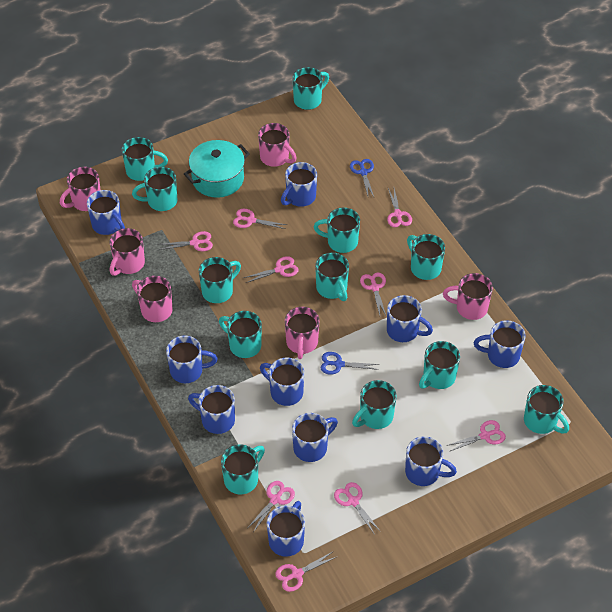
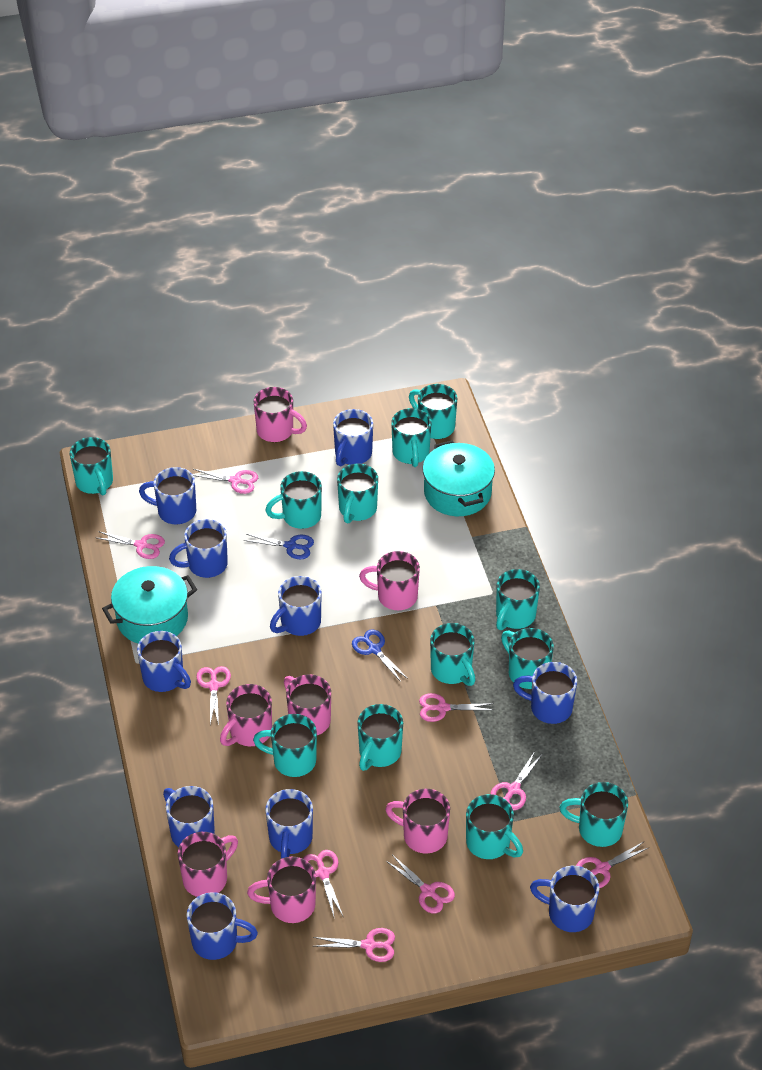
pink mug: 6 -> 7
turquoise pot: 1 -> 2

